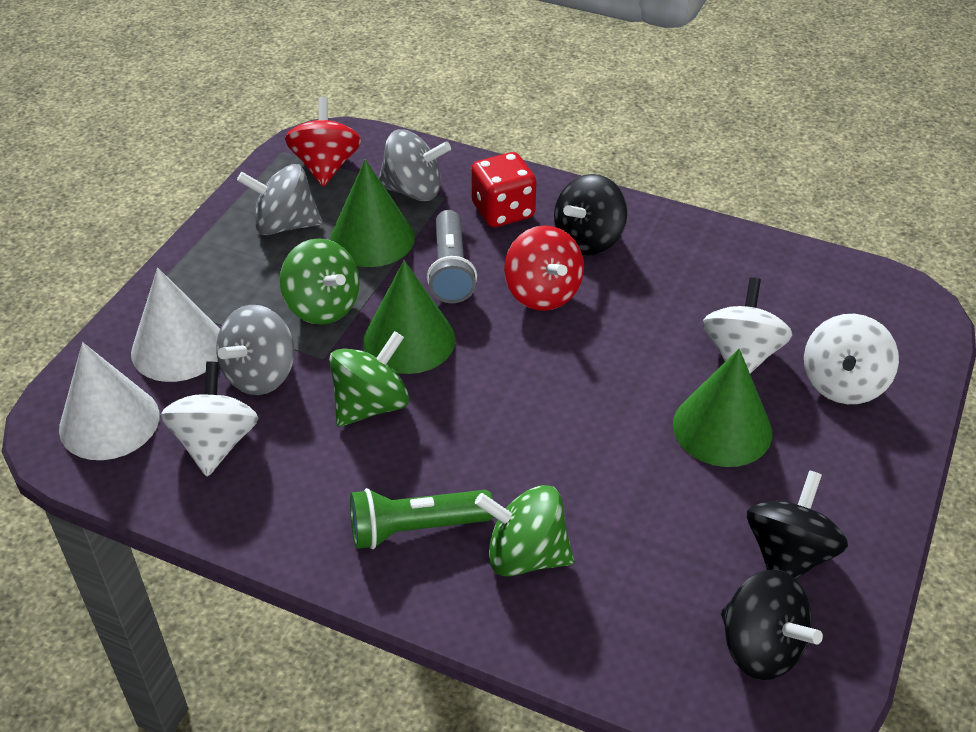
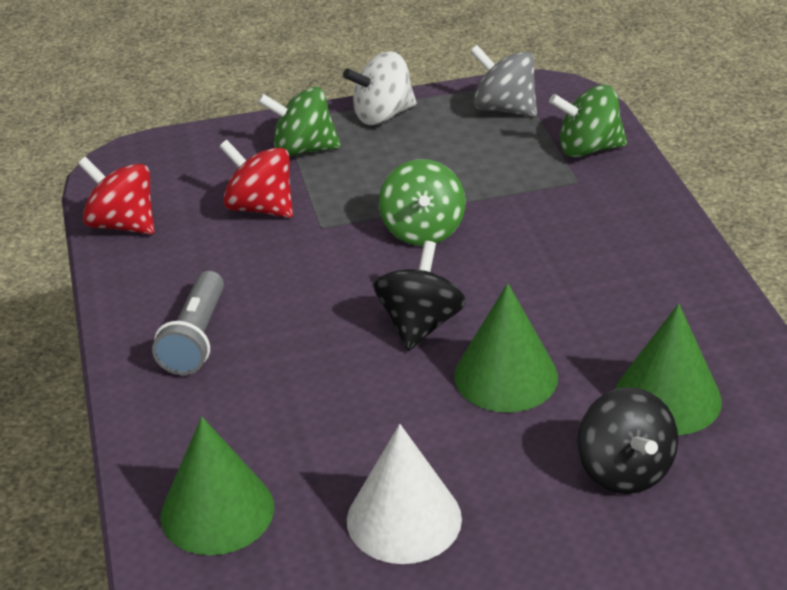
black spinning top: 3 -> 2
green flashlight: 1 -> 0
grey spinning top: 3 -> 1
red dice: 1 -> 0
white cone: 2 -> 1
white spinning top: 3 -> 1

